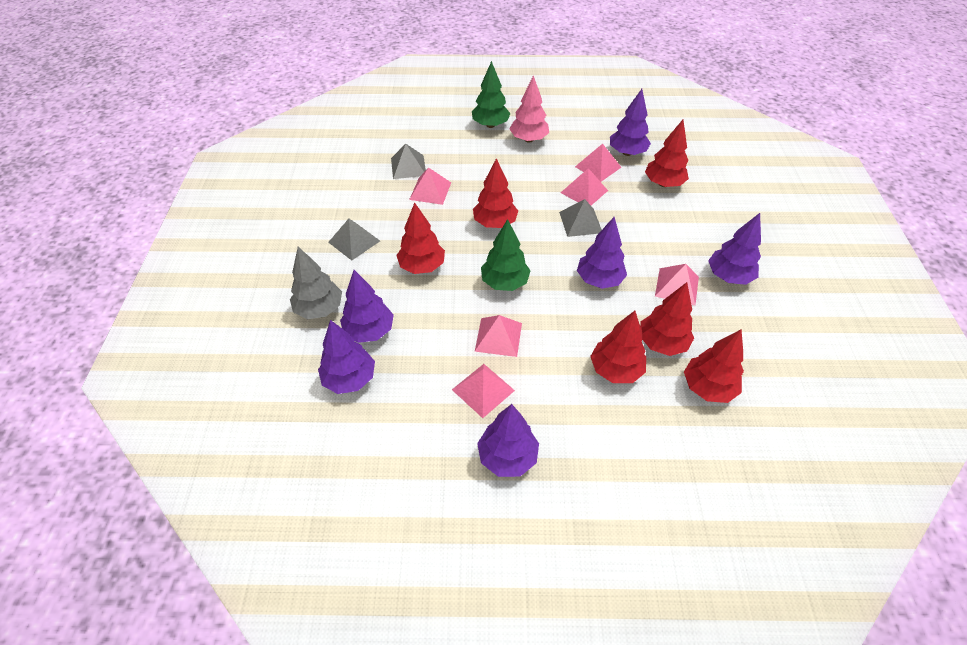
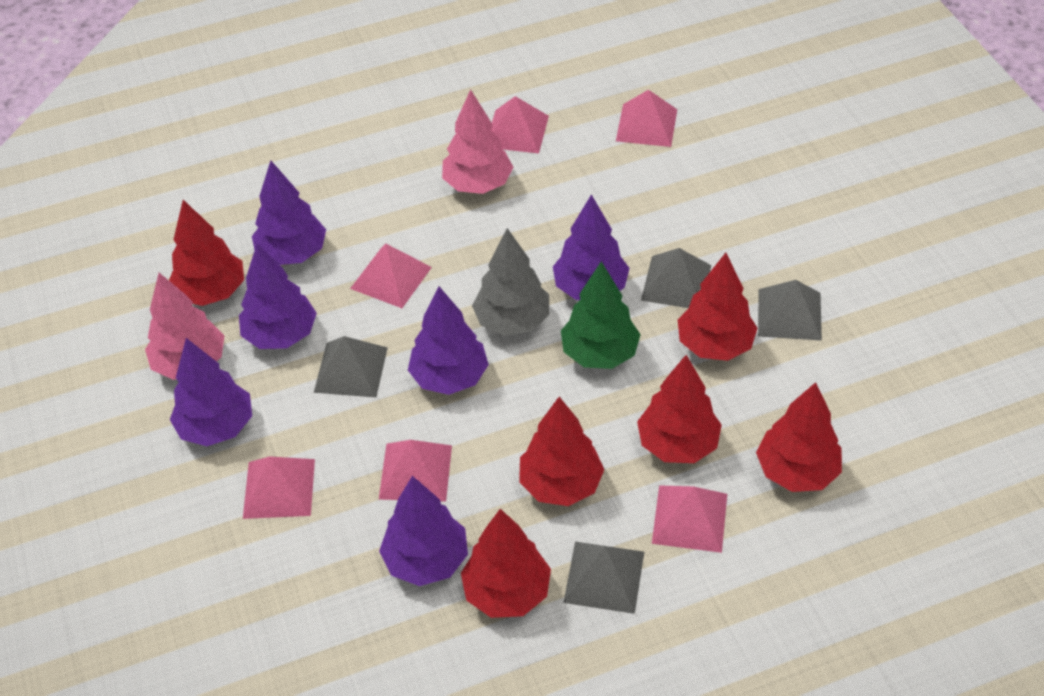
green tree: 2 -> 1
grey pyramid: 3 -> 4
pink tree: 1 -> 2

